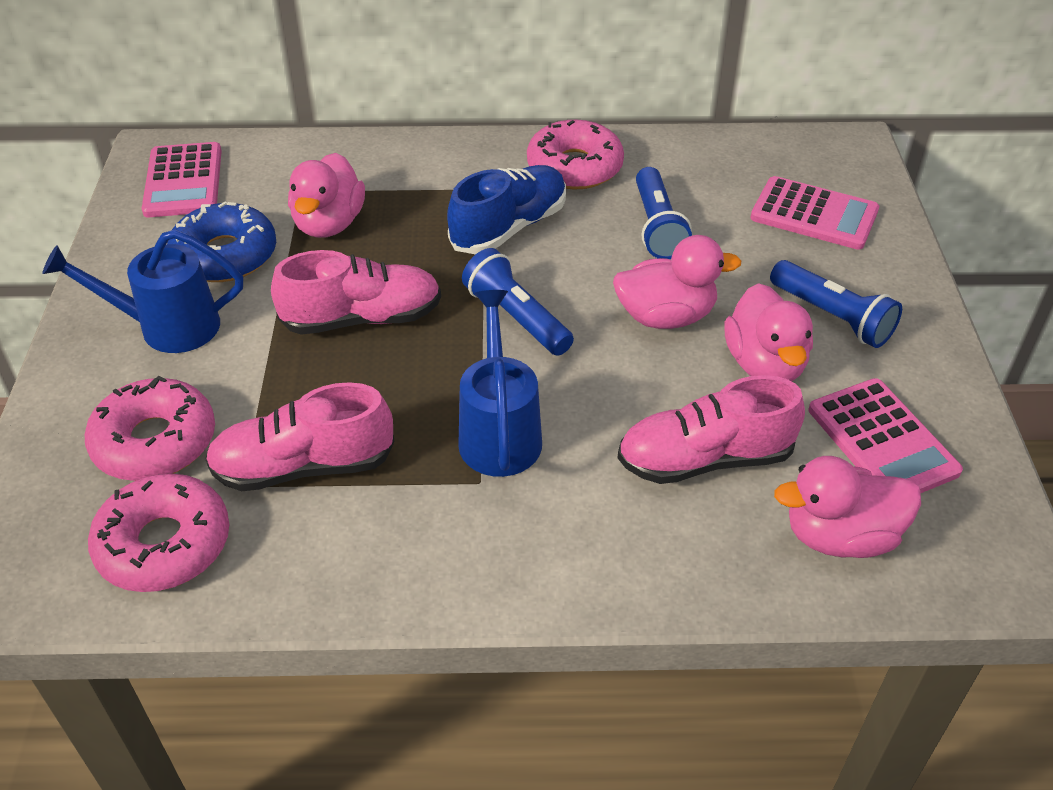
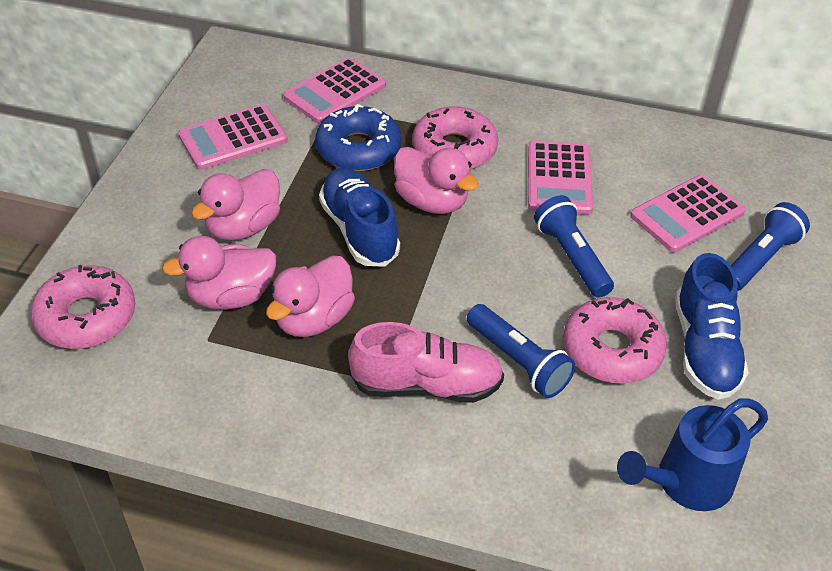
blue shoe: 1 -> 2
blue watering can: 2 -> 1
pink calculator: 3 -> 4
pink shoe: 3 -> 1

